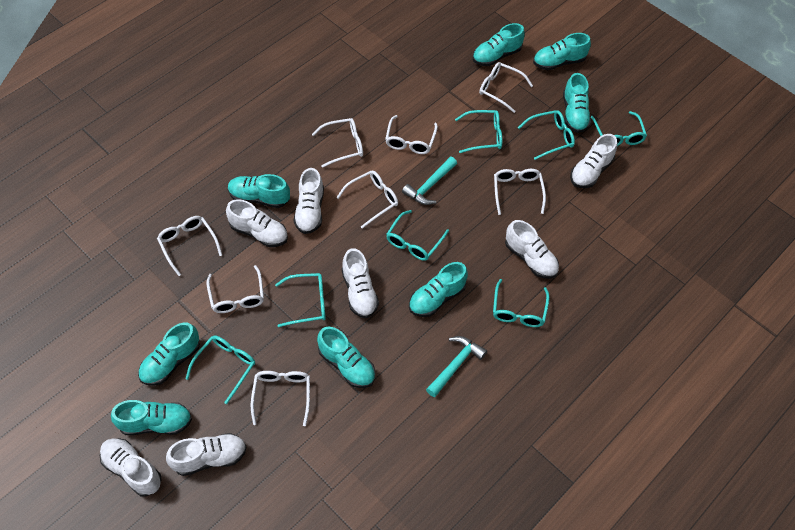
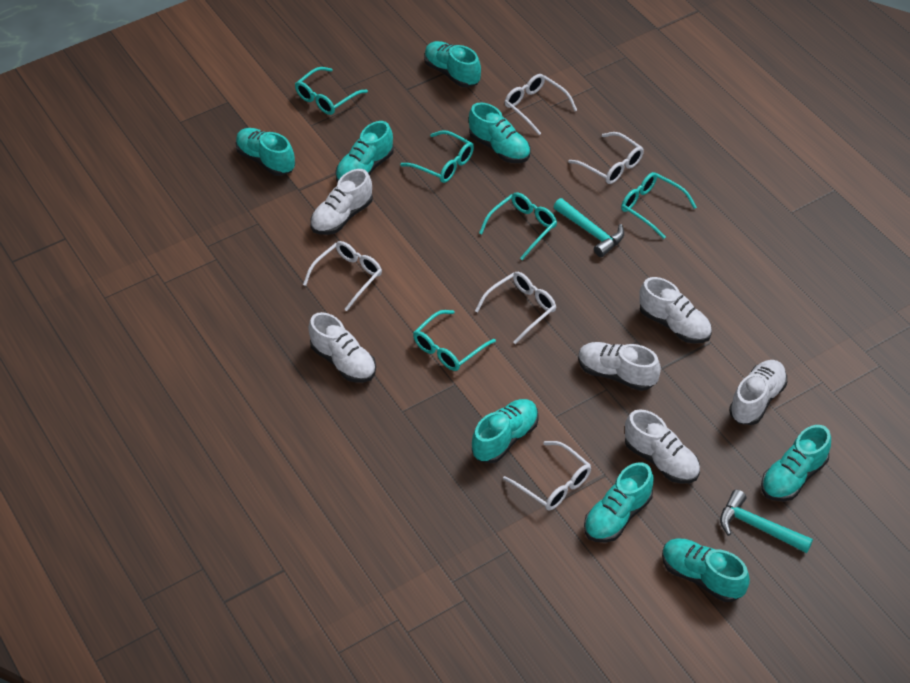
turquoise glasses: 7 -> 5
white glasses: 8 -> 5
white shoe: 7 -> 6

